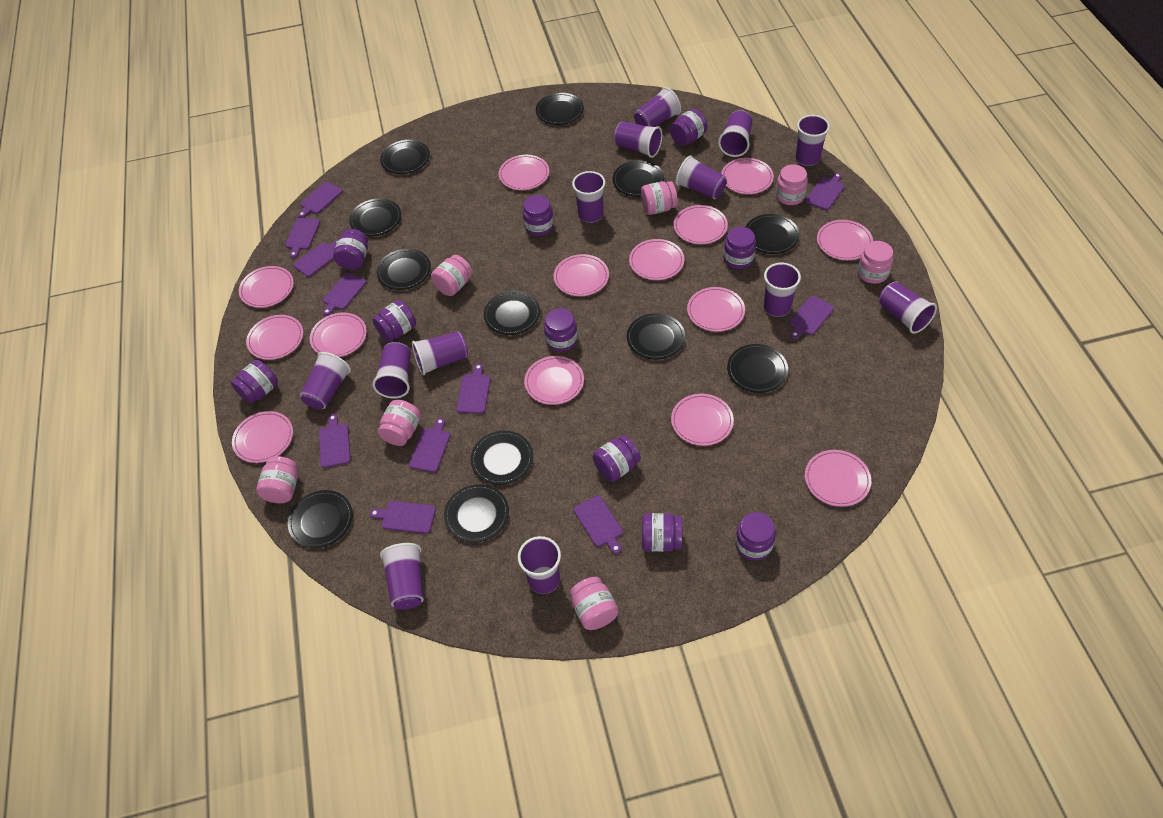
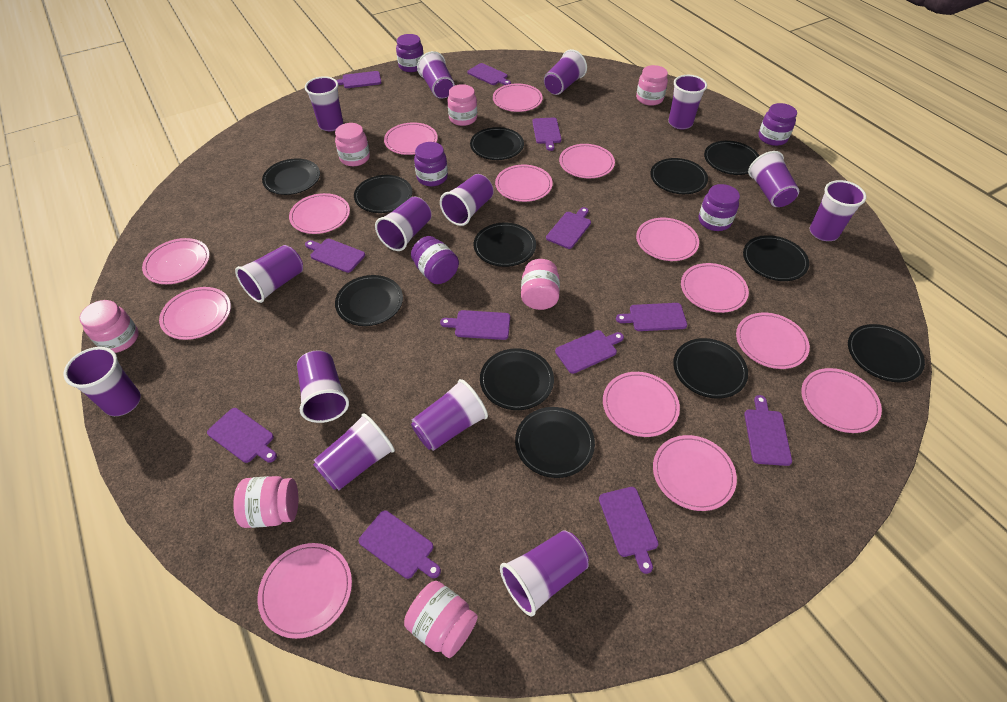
purple cup: 13 -> 14
purple cutting board: 11 -> 12
purple jar: 10 -> 5

